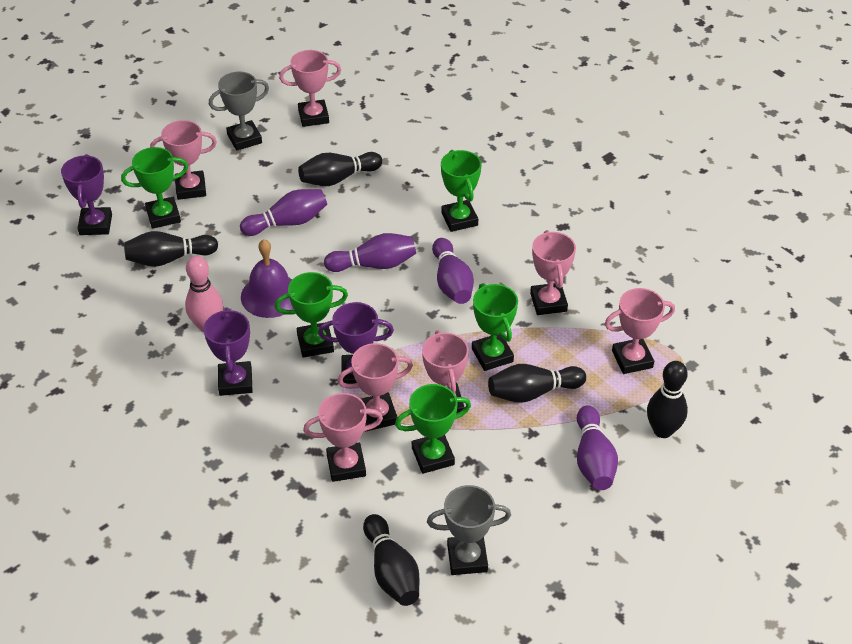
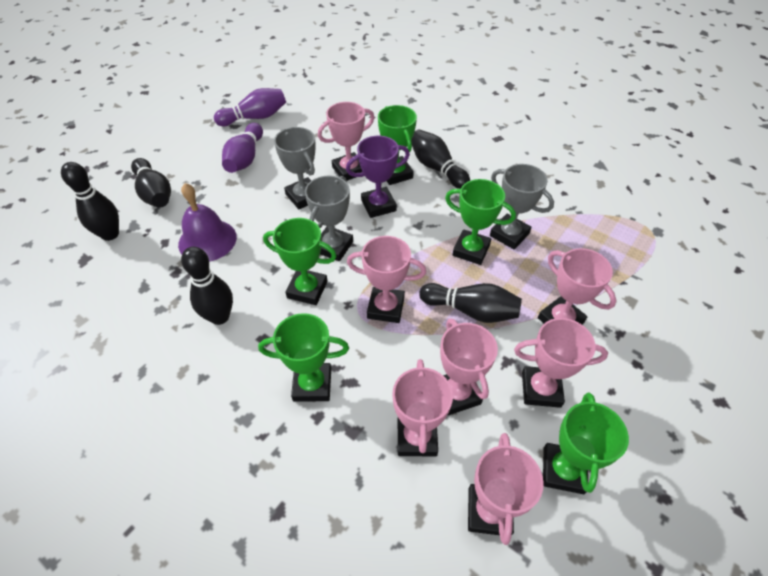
grey trophy: 2 -> 3
pink bowling pin: 1 -> 0
purple bowling pin: 4 -> 2
purple trophy: 3 -> 1

